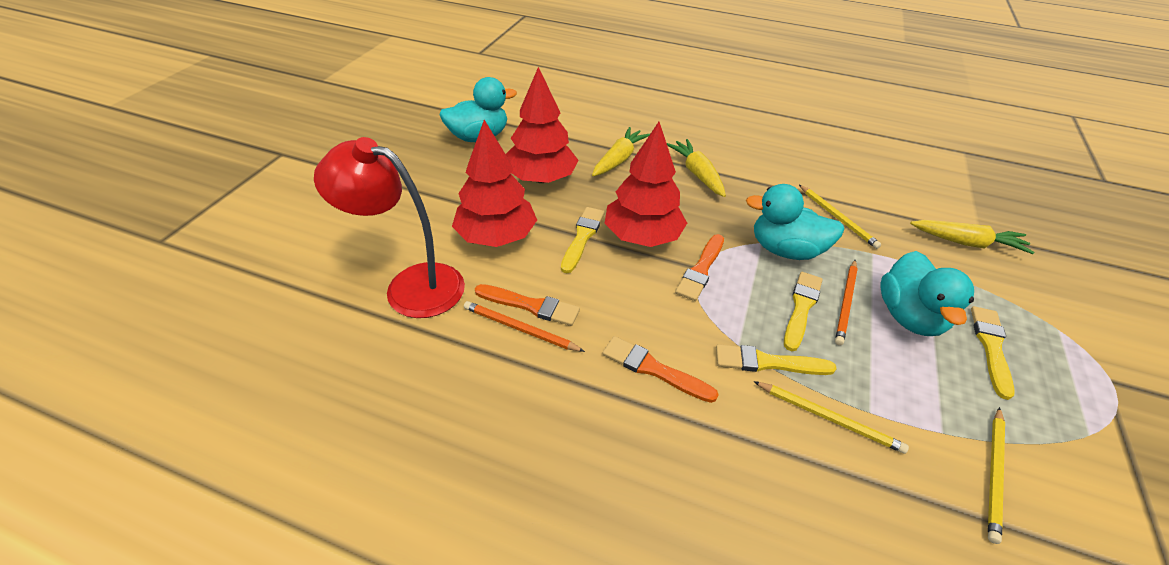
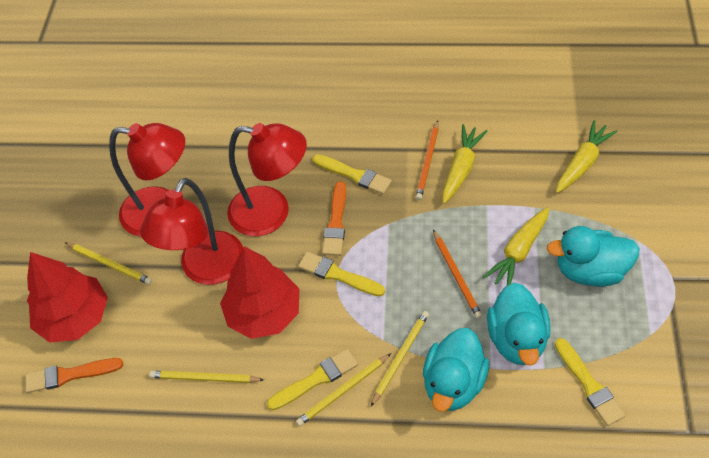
orange brush: 3 -> 2
red lamp: 1 -> 3
red tree: 3 -> 2
yellow pencil: 3 -> 4

